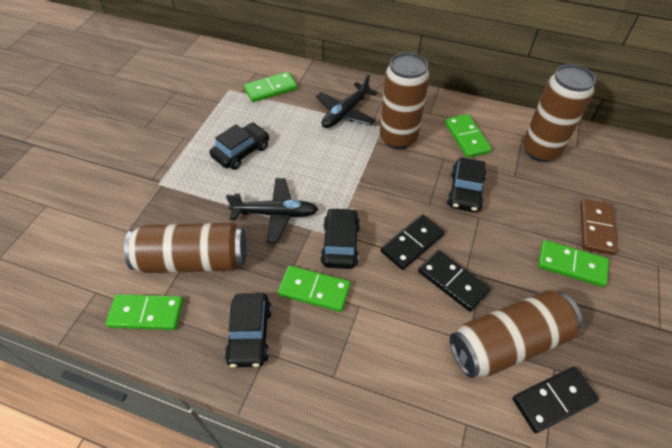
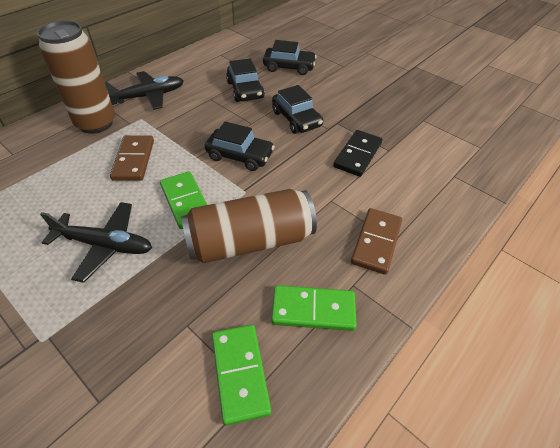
black domino: 3 -> 1
brown can: 4 -> 2
brown domino: 1 -> 2
green domino: 5 -> 3

